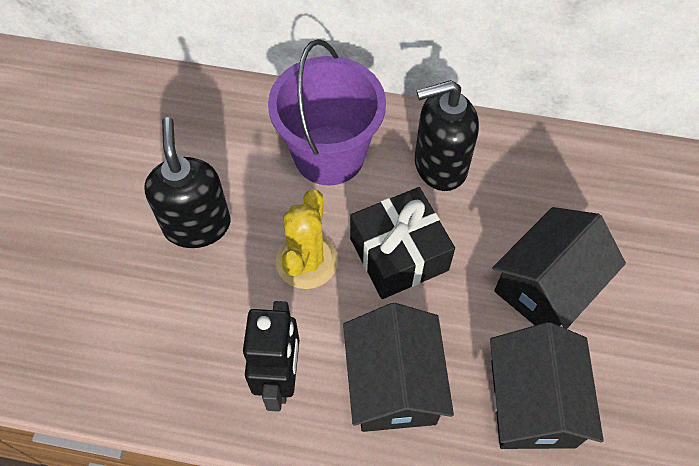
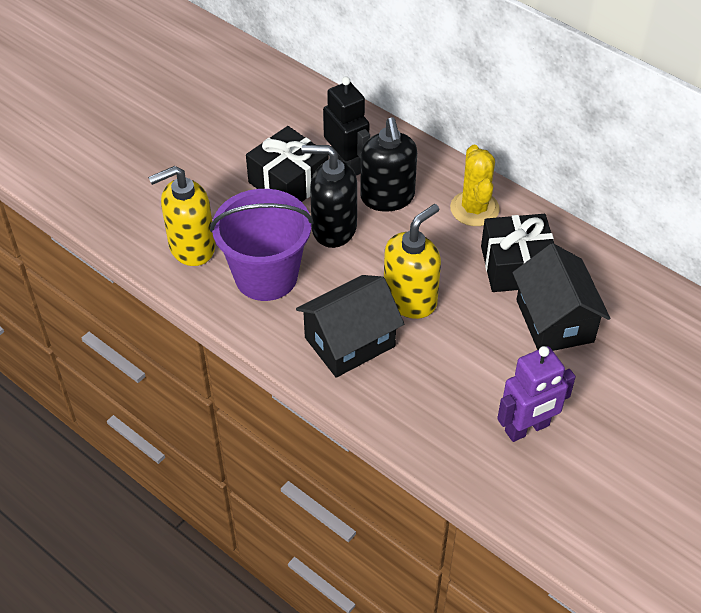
black gift: 1 -> 2
black house: 3 -> 2
purple robot: 0 -> 1
yellow soap dispenser: 0 -> 2

